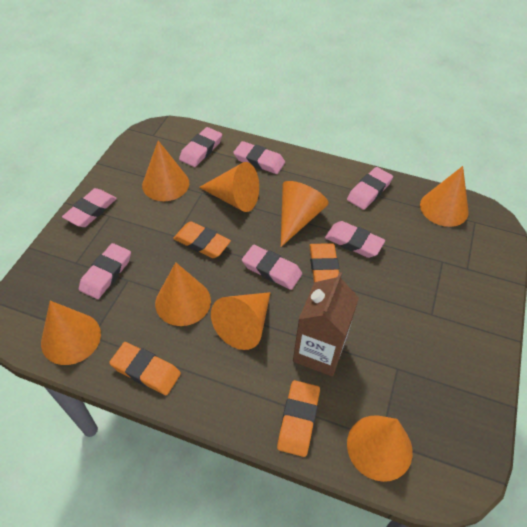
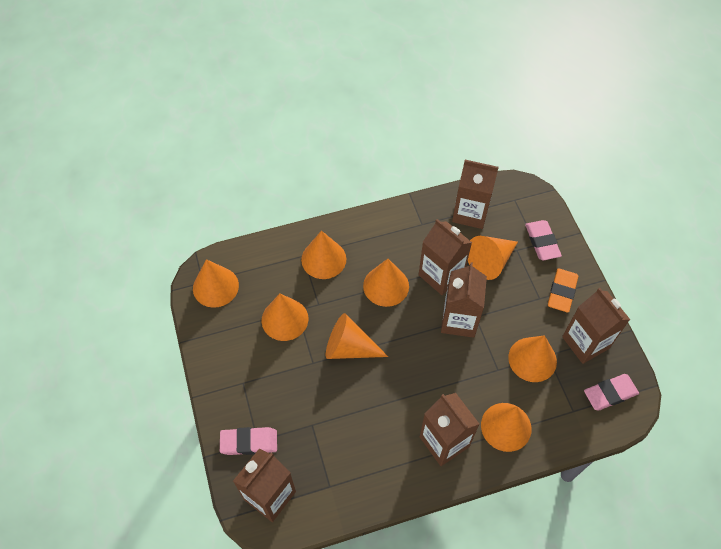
brown carton: 1 -> 6
orange eraser: 4 -> 1
pink eraser: 7 -> 3

